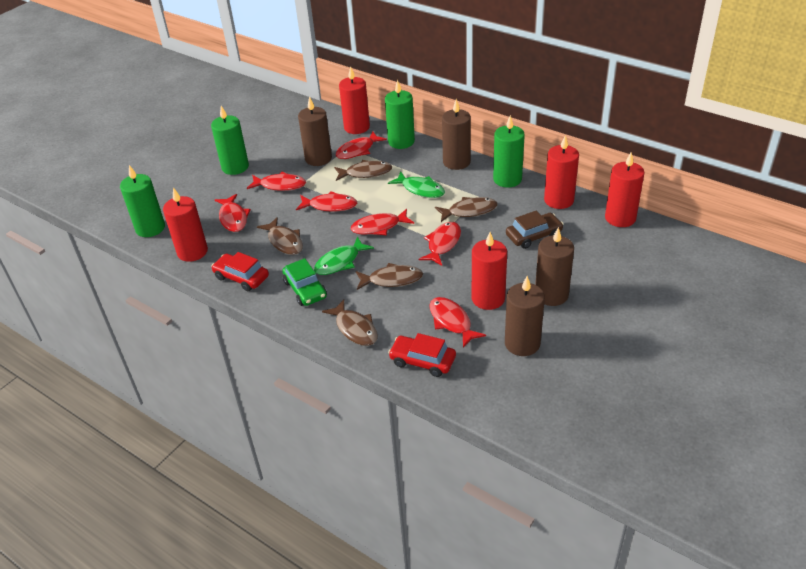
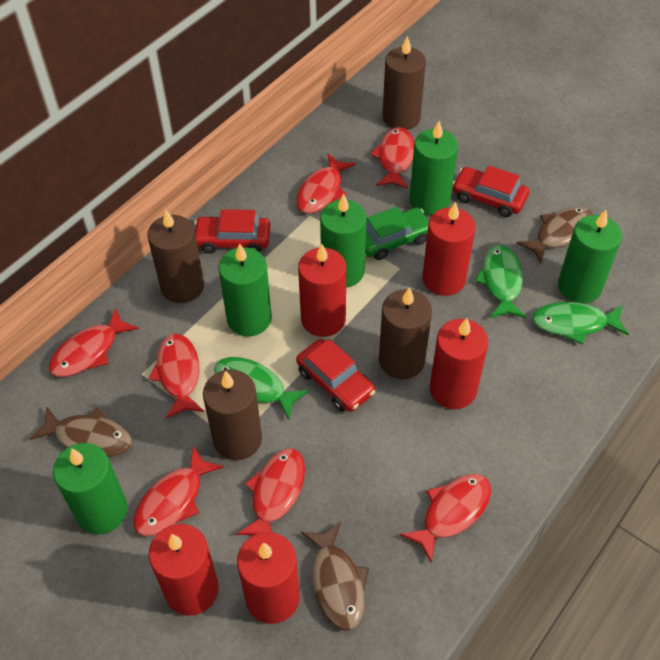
brown car: 1 -> 0
brown fish: 5 -> 3
green candle: 4 -> 5
green fish: 2 -> 3
red car: 2 -> 3

